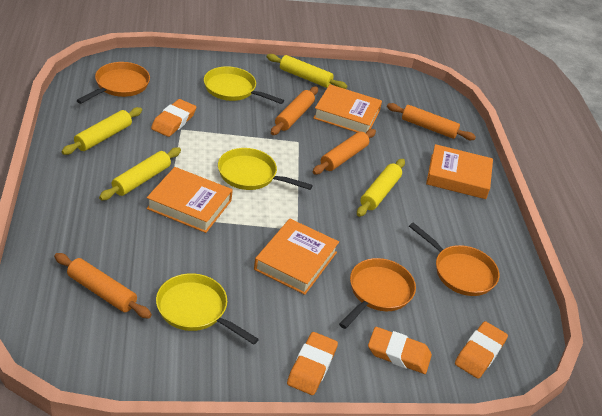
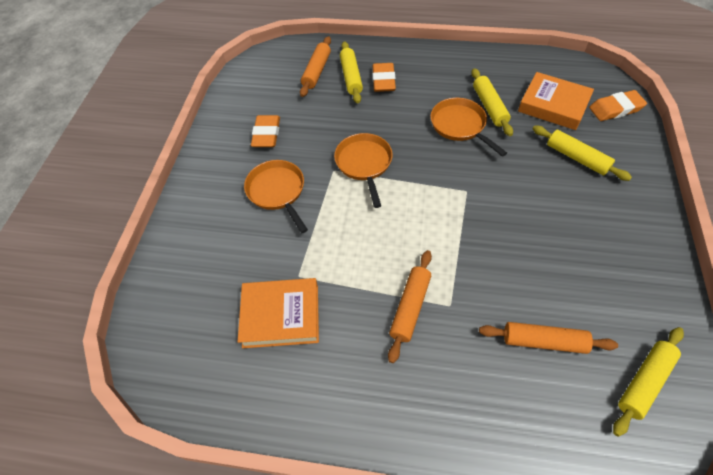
orange book: 4 -> 2
orange eraser: 4 -> 3
orange rolling pin: 4 -> 3
yellow pan: 3 -> 0

